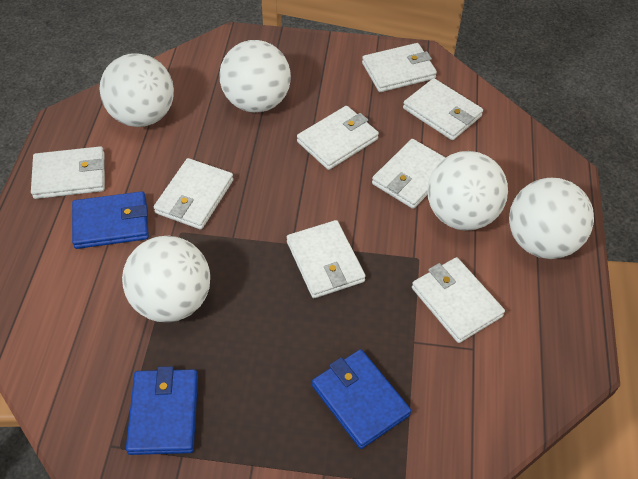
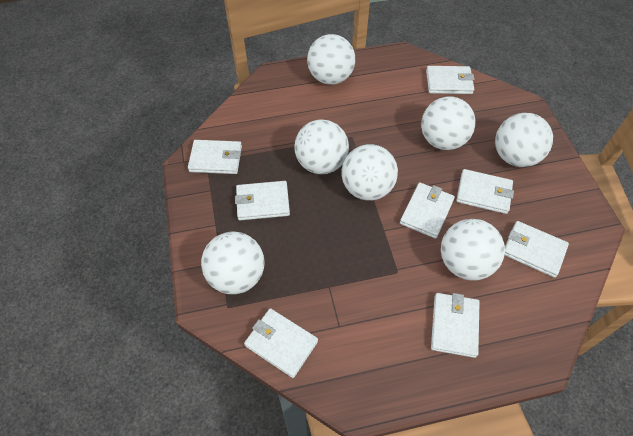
blue wallet: 3 -> 0
white ball: 5 -> 7

